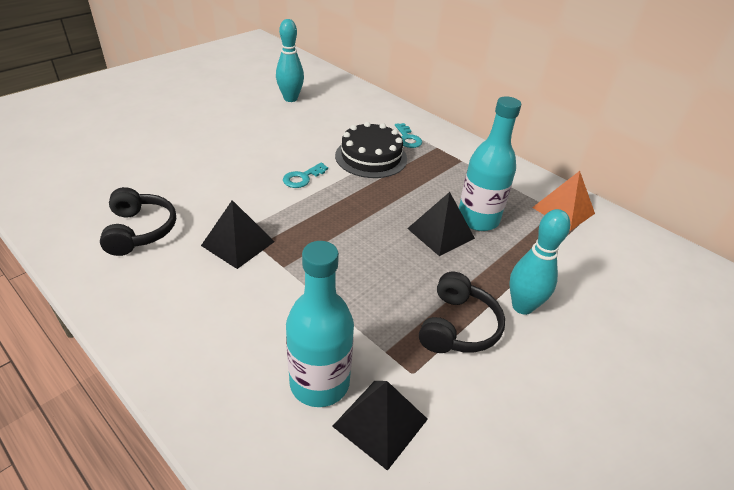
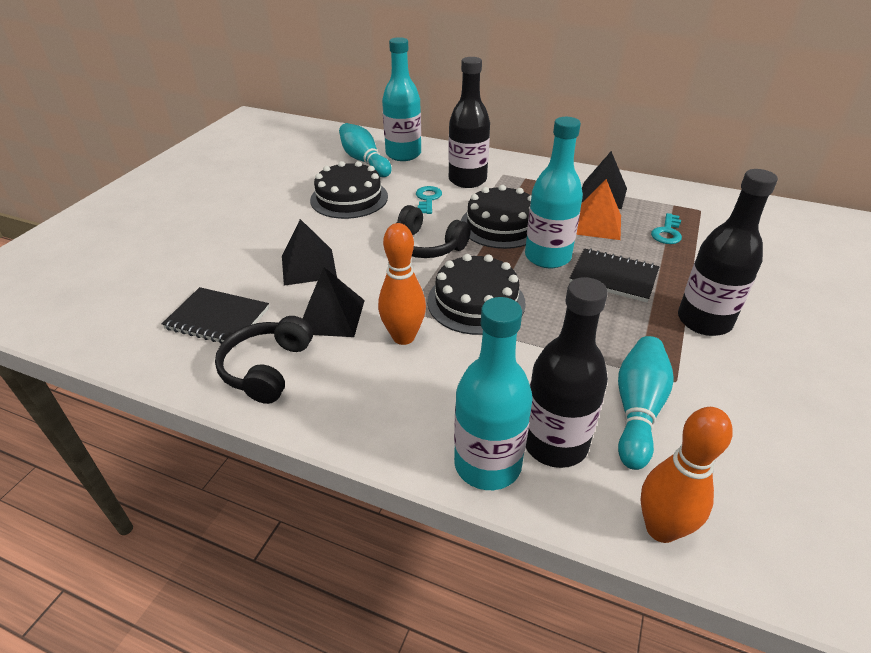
black bottle: 0 -> 3
black cake: 1 -> 3
black notebook: 0 -> 2
orange bowling pin: 0 -> 2
turquoise bottle: 2 -> 3

